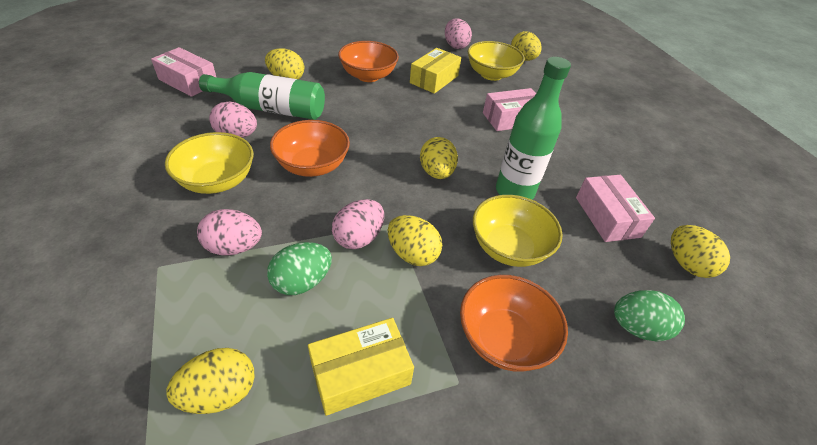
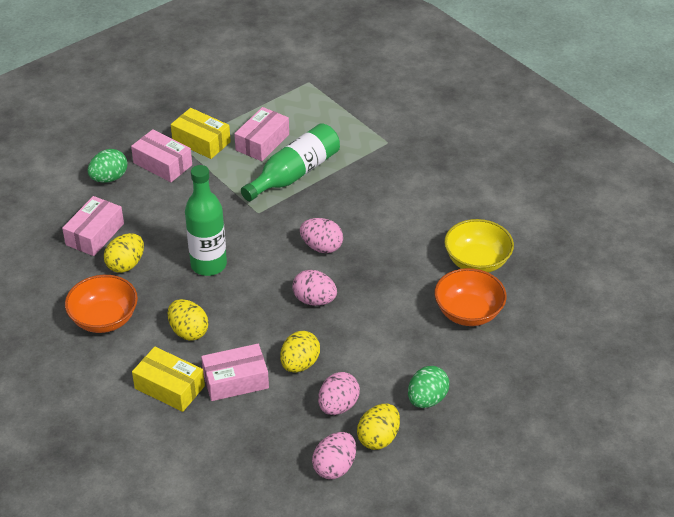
orange bowl: 3 -> 2
pink box: 3 -> 4
yellow bowl: 3 -> 1
yellow egg: 6 -> 4

